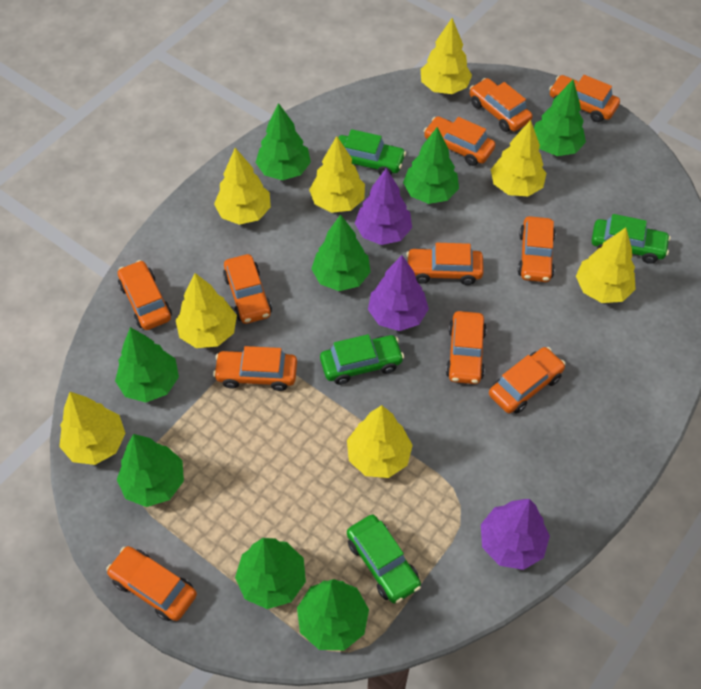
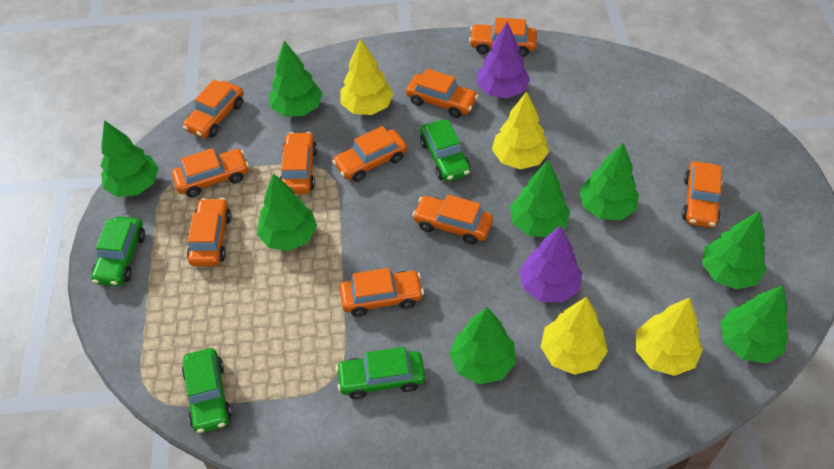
orange car: 11 -> 10
purple tree: 3 -> 2
yellow tree: 8 -> 4

